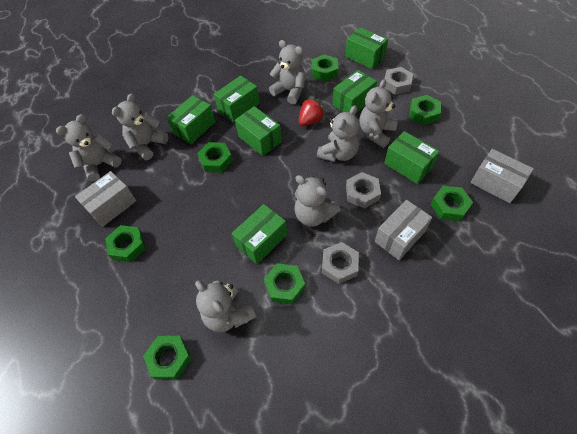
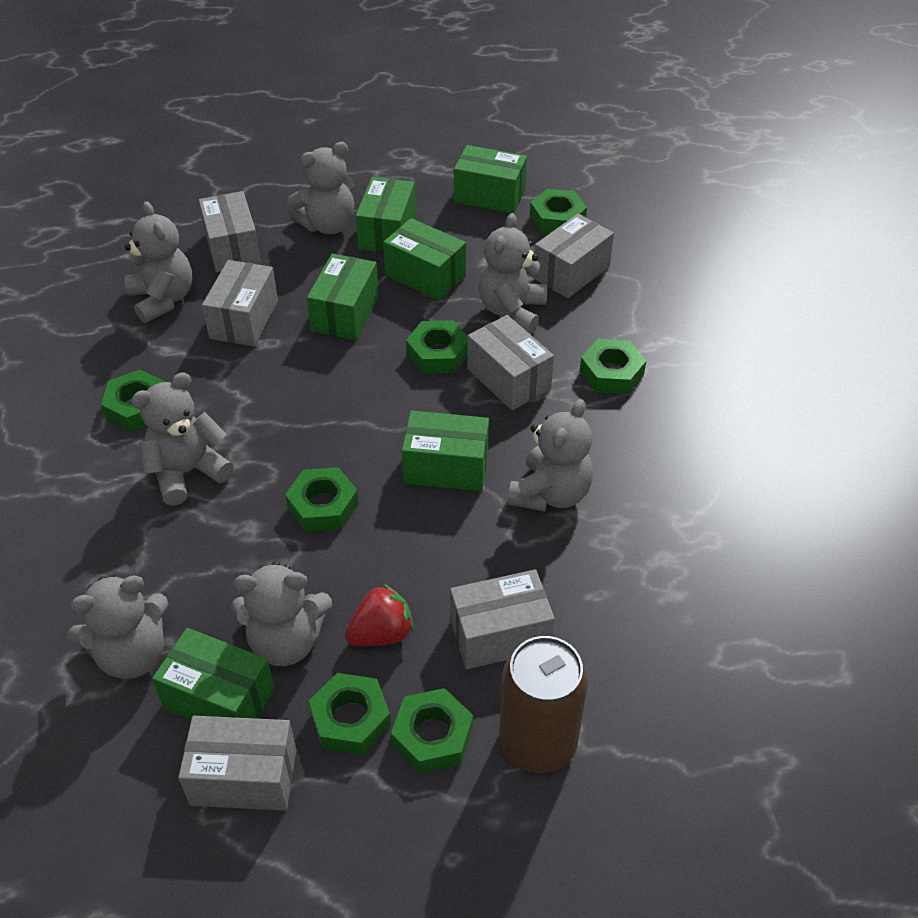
brown can: 0 -> 1
green box: 7 -> 6
grey box: 3 -> 6
grey nut: 3 -> 0

